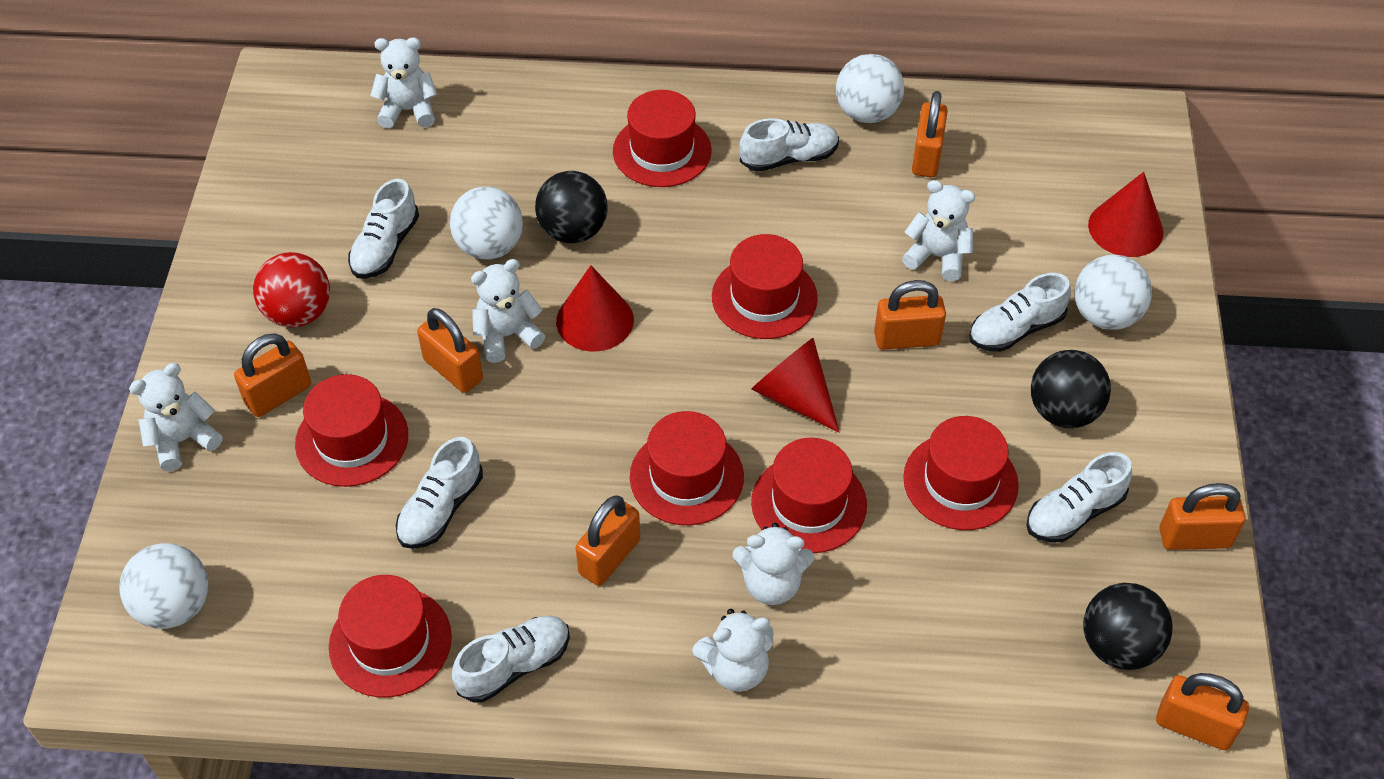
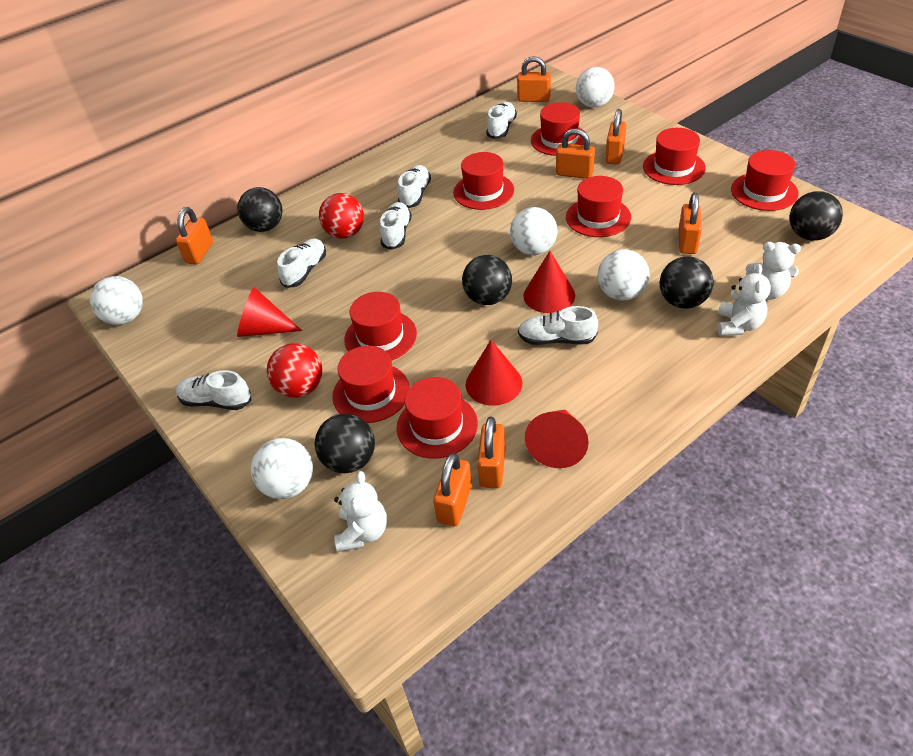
black ball: 3 -> 5
red ball: 1 -> 2
red cone: 3 -> 4
red hat: 7 -> 8
white ball: 4 -> 5
white teddy bear: 6 -> 3

